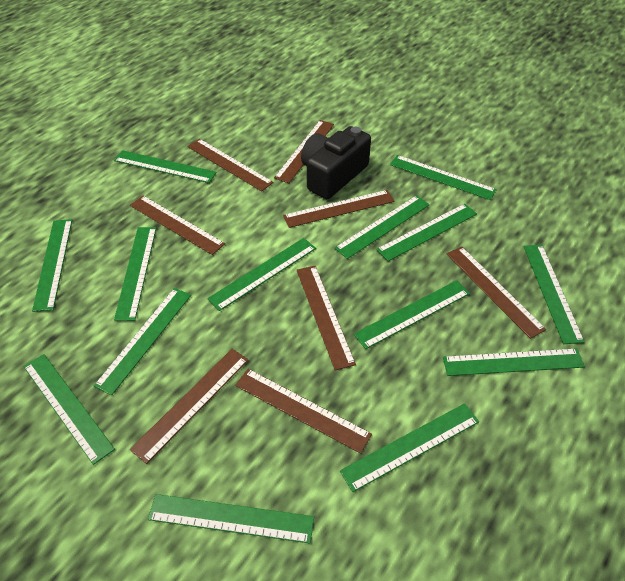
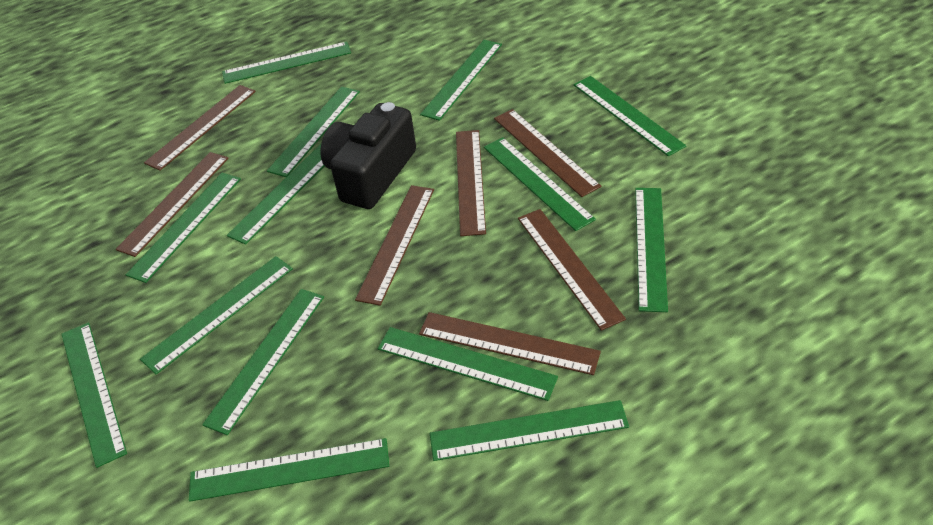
brown ruler: 8 -> 7

